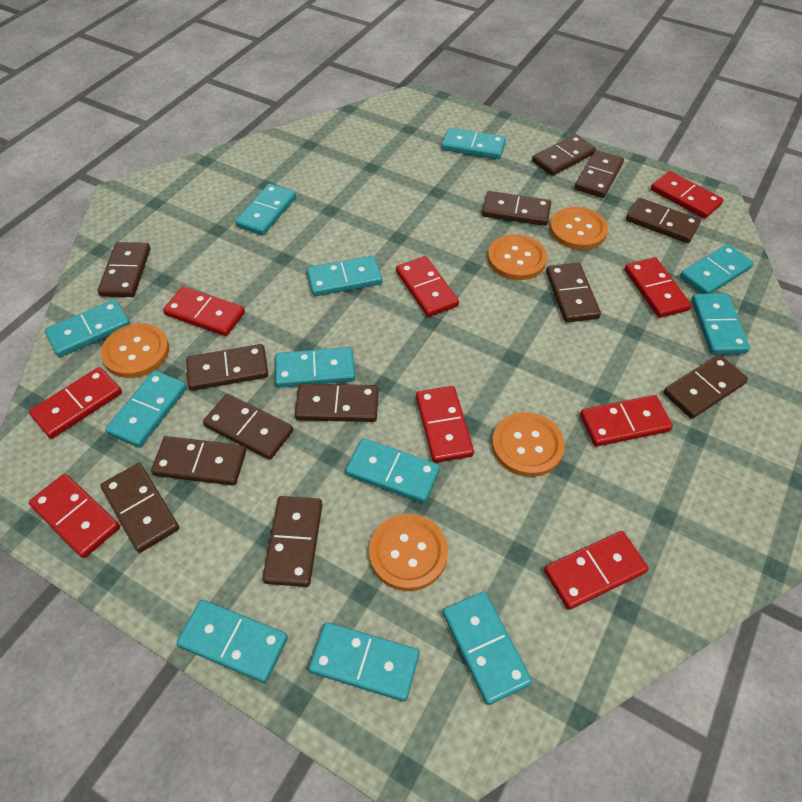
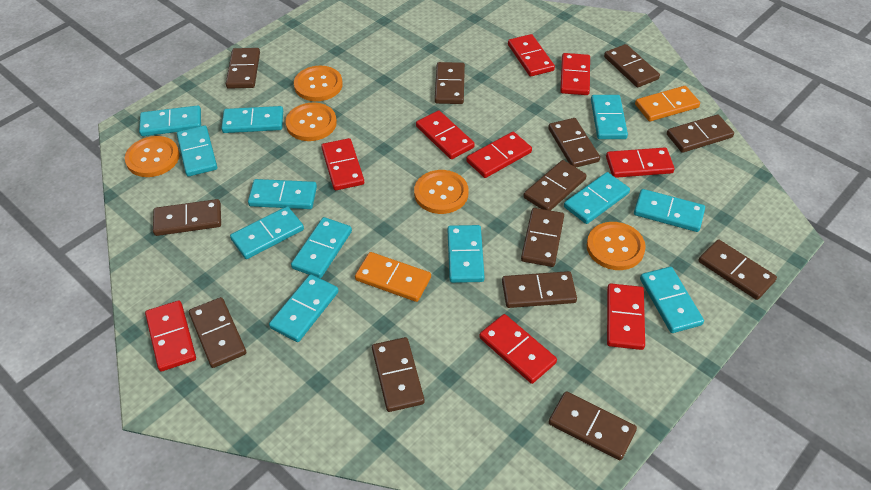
orange domino: 0 -> 2

